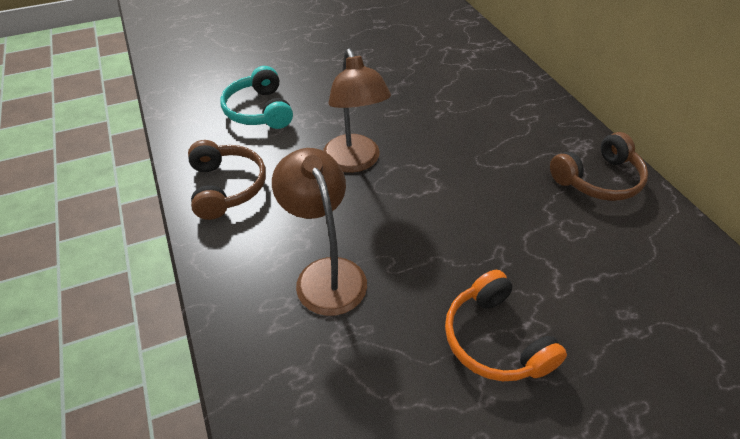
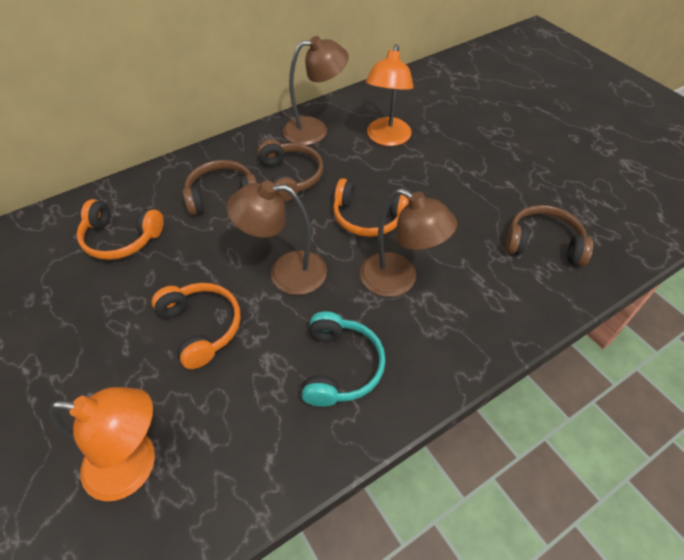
brown headphones: 2 -> 3
brown lamp: 2 -> 3
orange headphones: 1 -> 3
orange lamp: 0 -> 2

